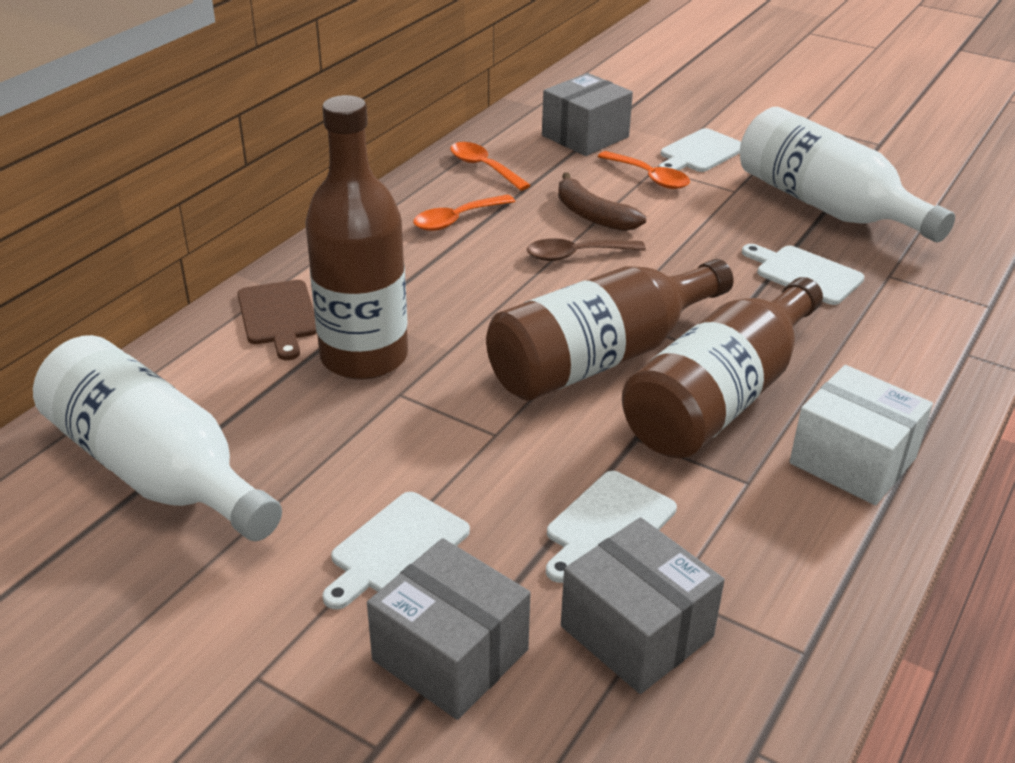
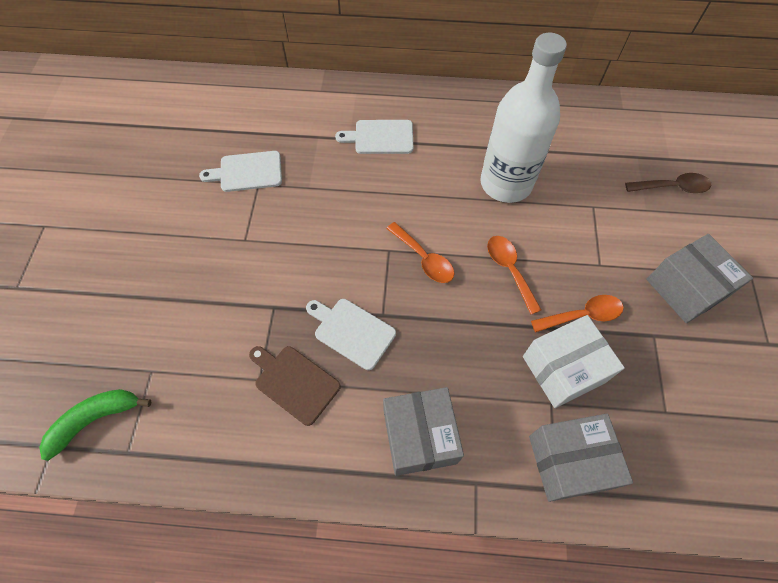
brown banana: 1 -> 0
brown bottle: 3 -> 0
green banana: 0 -> 1
white bottle: 2 -> 1
white cutting board: 4 -> 3

